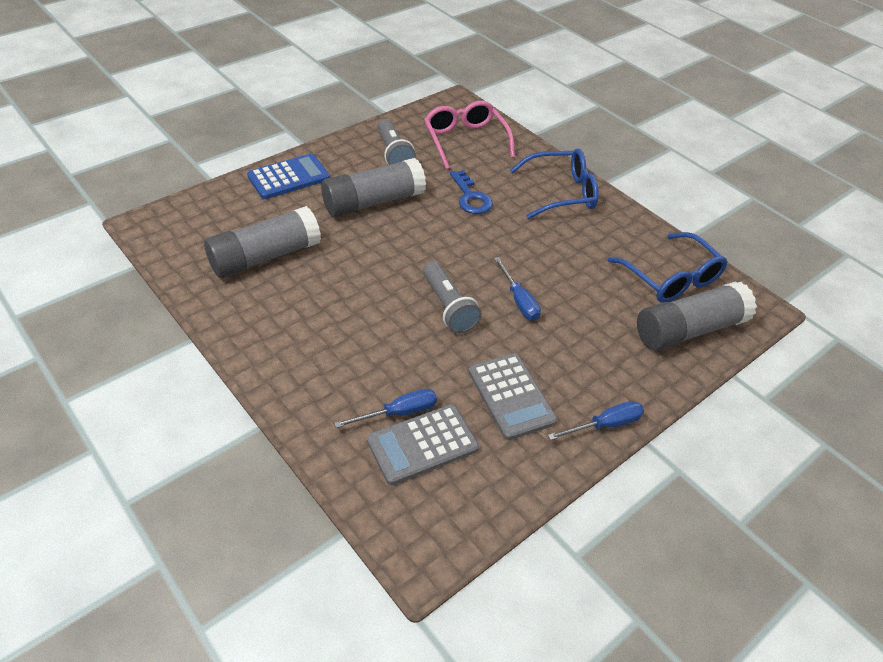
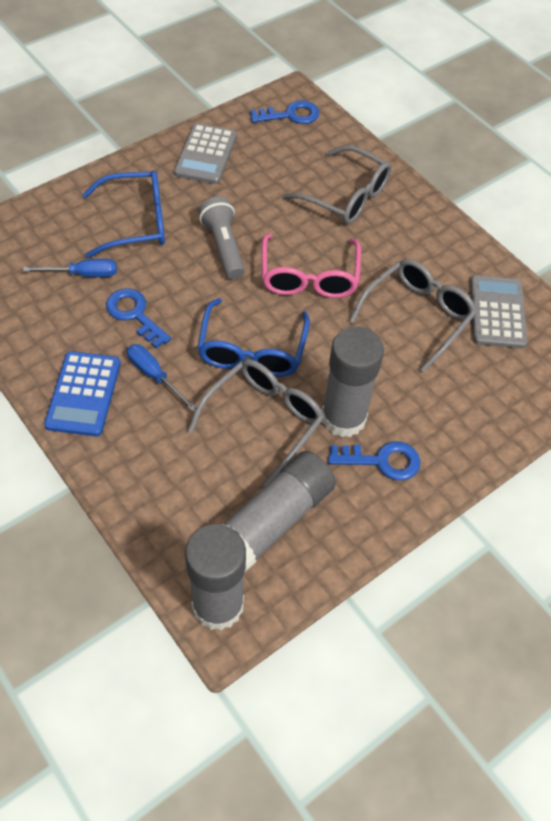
blue key: 1 -> 3
blue screwdriver: 3 -> 2
grey flashlight: 2 -> 1
grey glasses: 0 -> 3

